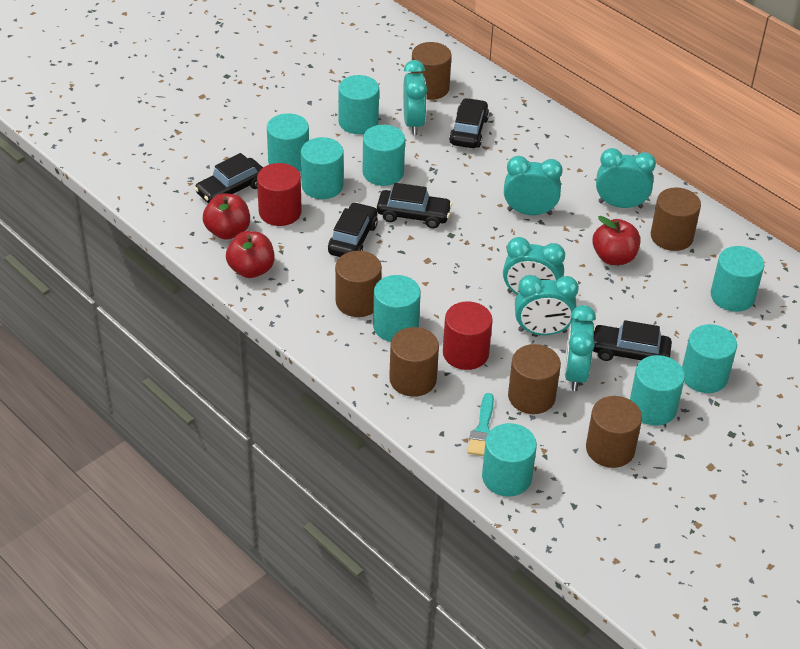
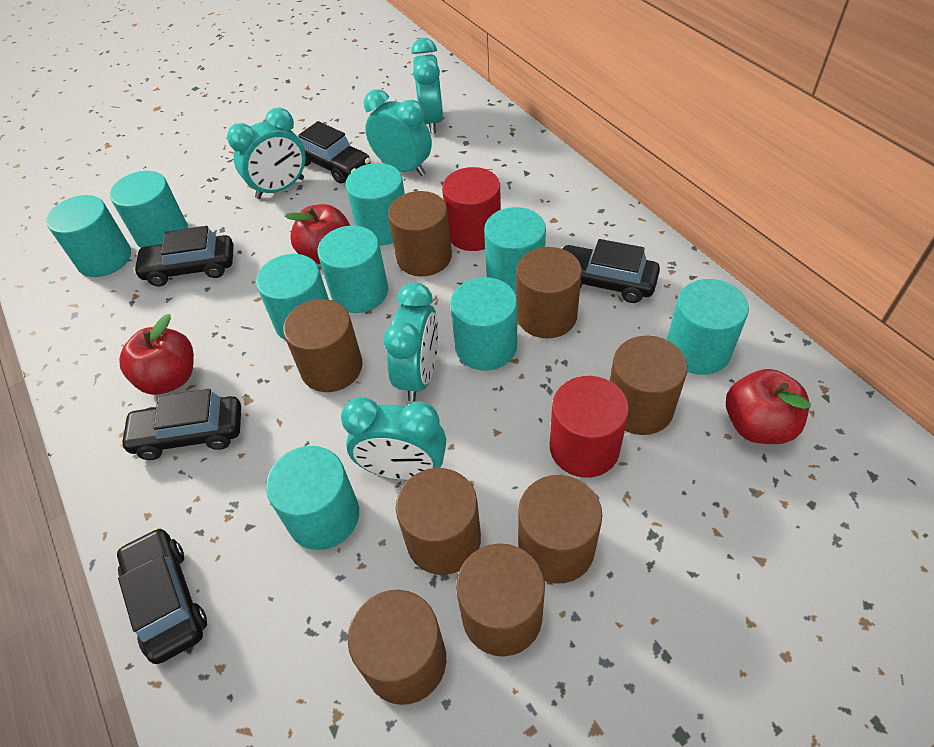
brown cylinder: 6 -> 8
turquoise brush: 1 -> 0
turquoise clock: 6 -> 5

